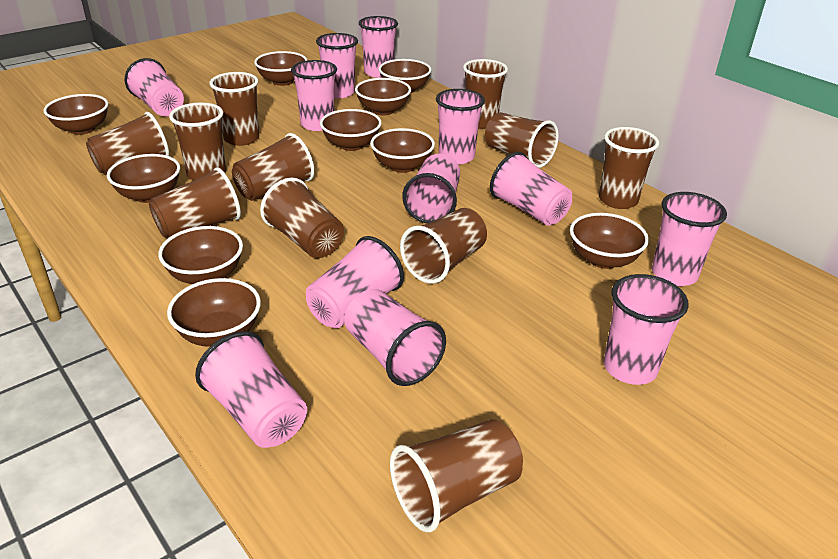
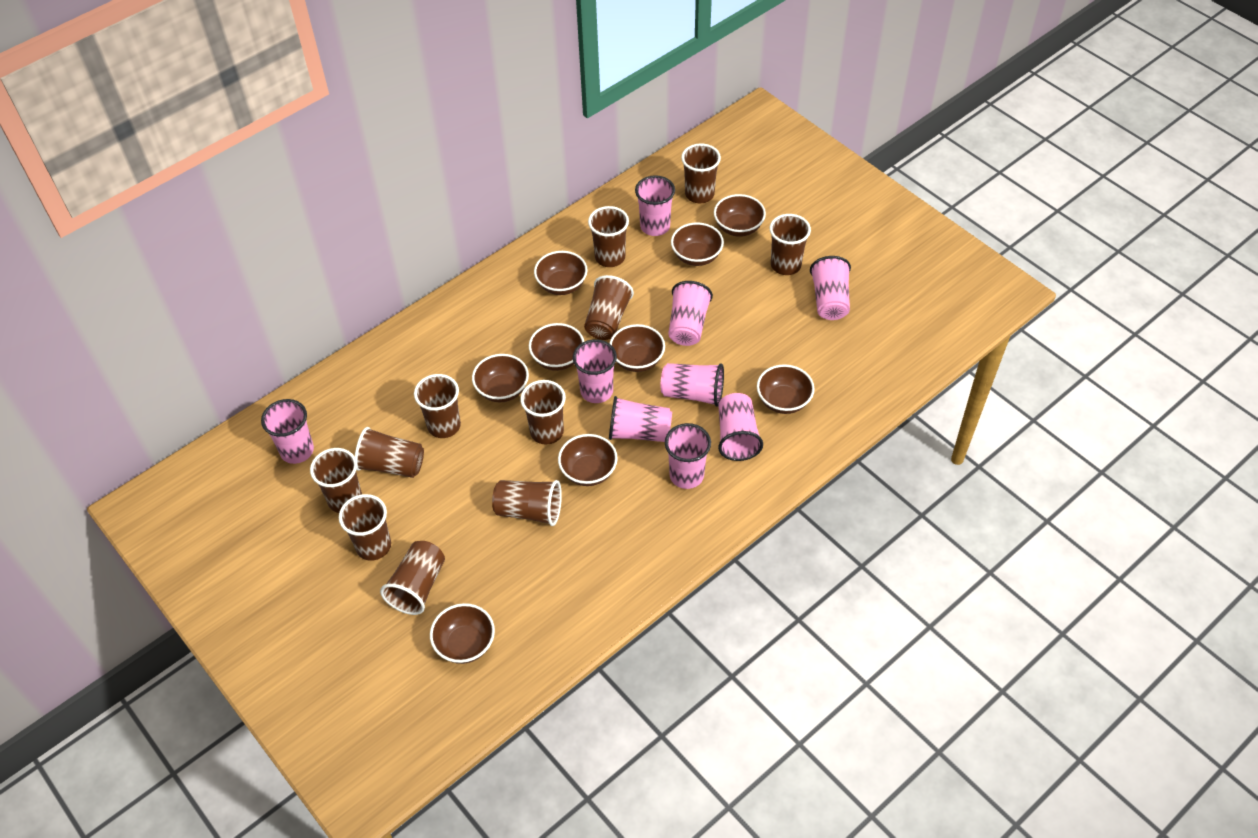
brown bowl: 10 -> 9
pink cup: 12 -> 9

